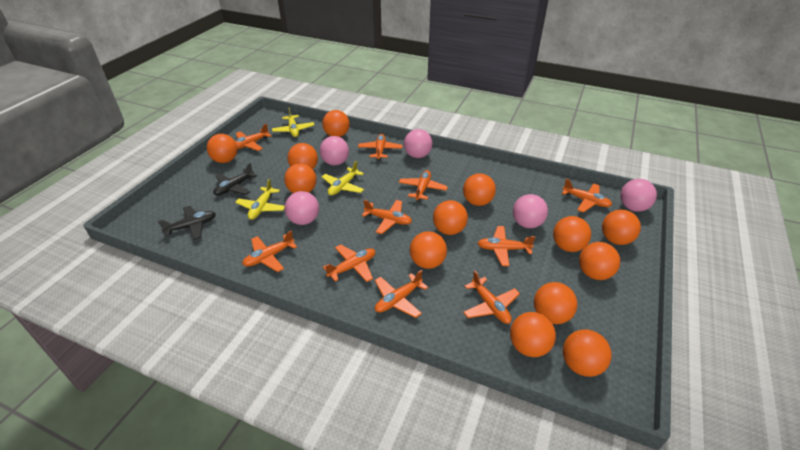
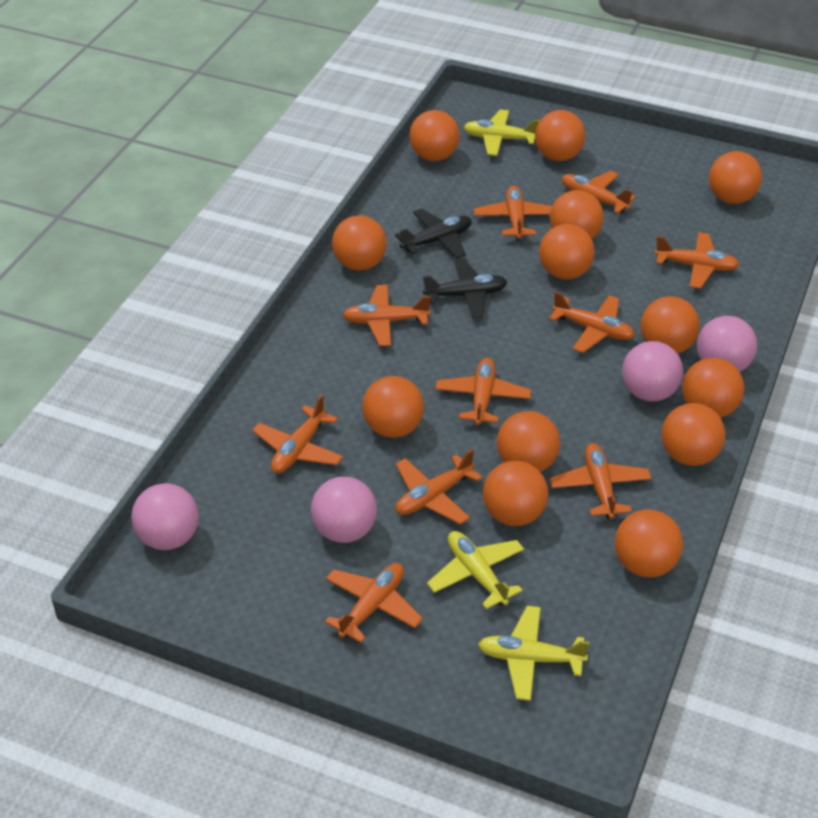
pink ball: 5 -> 4

